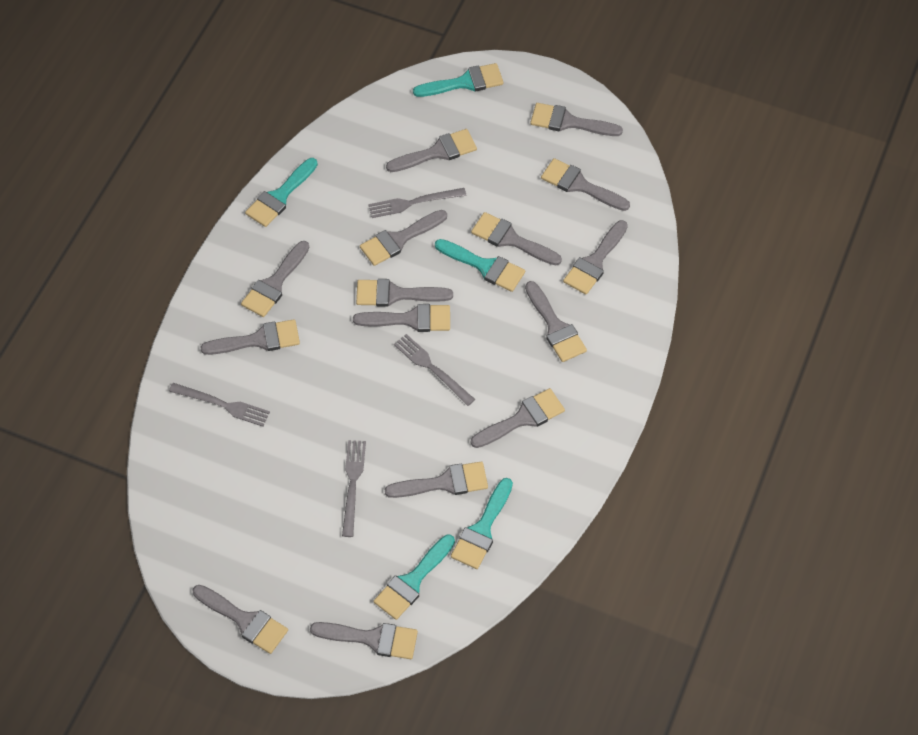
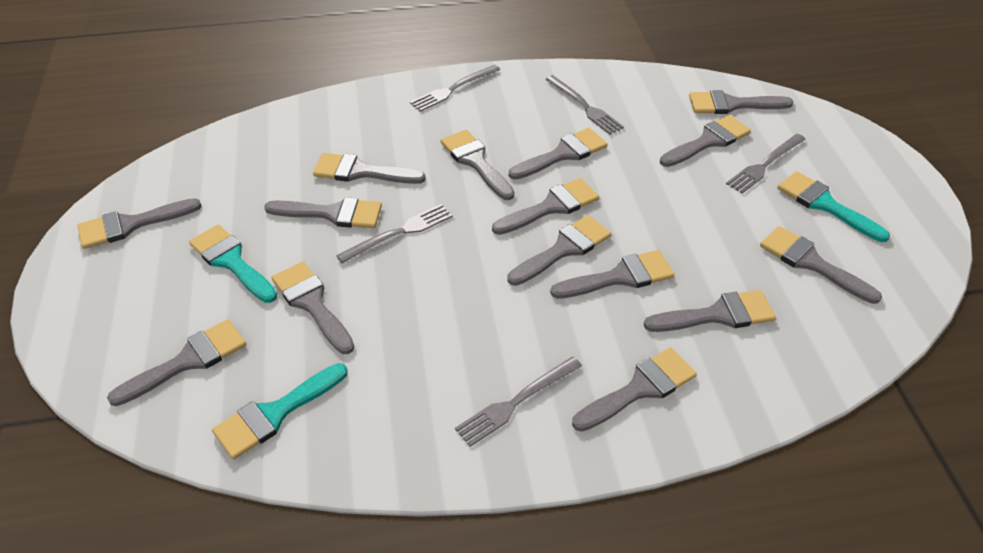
grey fork: 4 -> 5
turquoise brush: 5 -> 3

